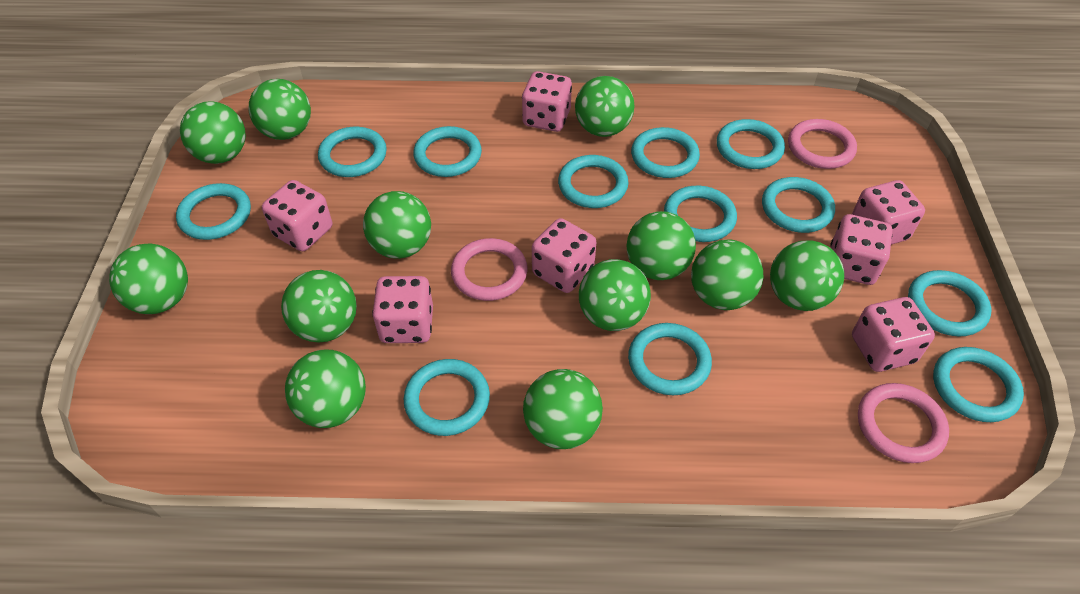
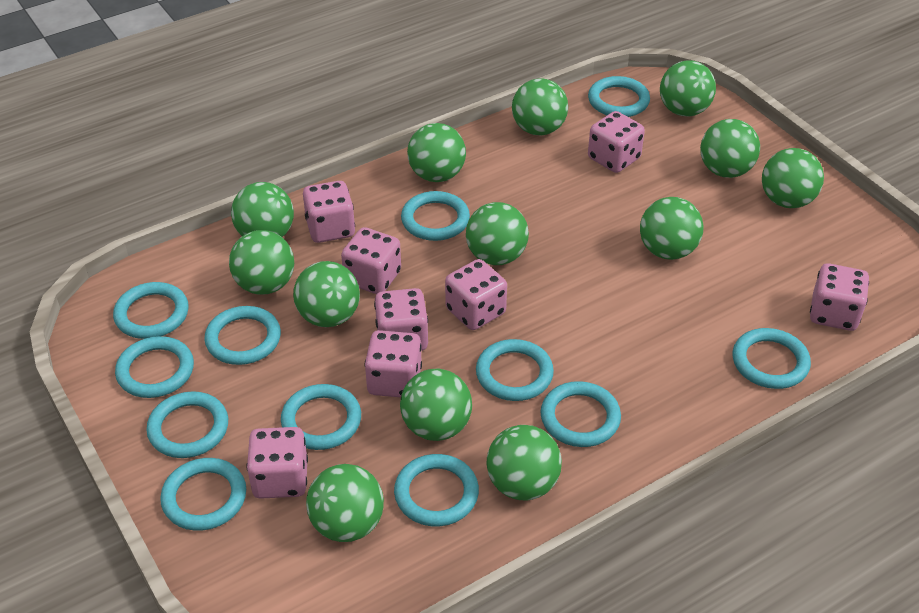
green ball: 12 -> 13
pink dice: 7 -> 8
pink ring: 3 -> 0

